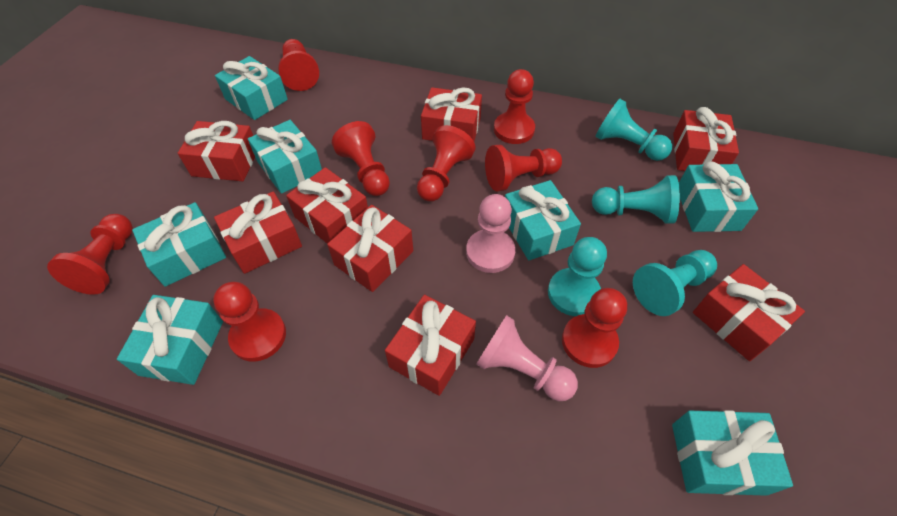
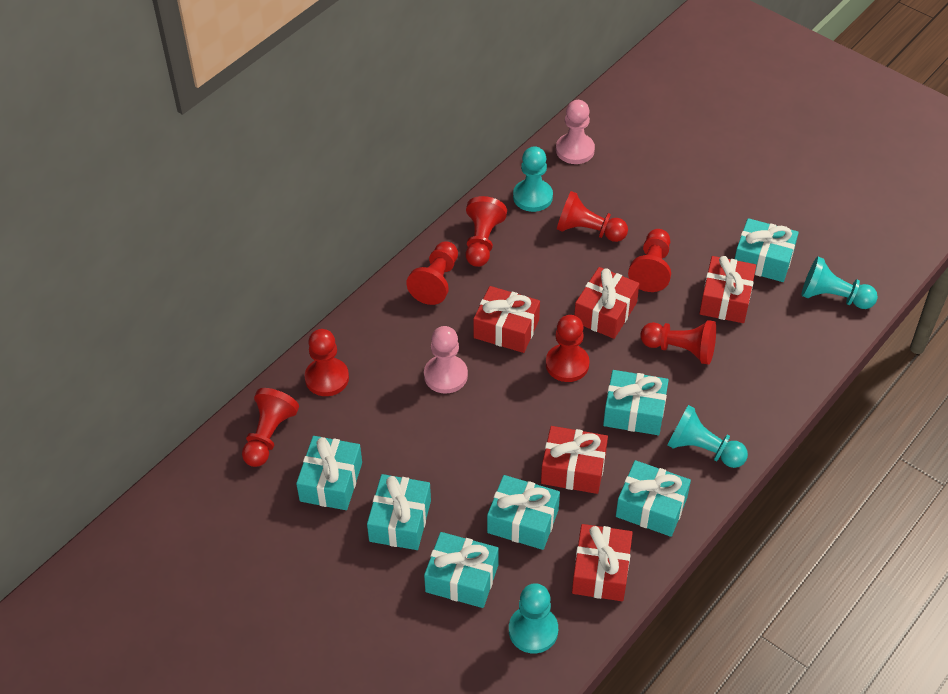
red gift: 8 -> 5

